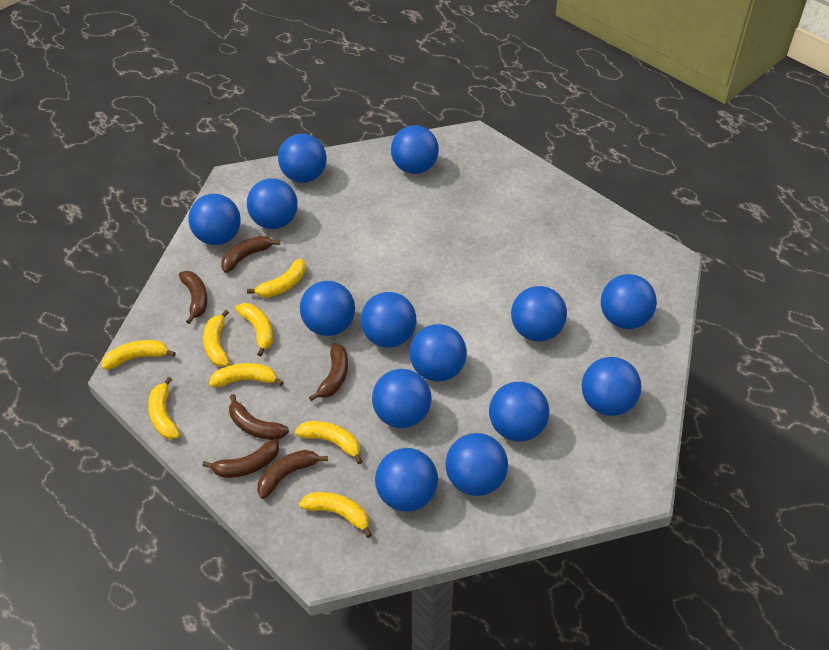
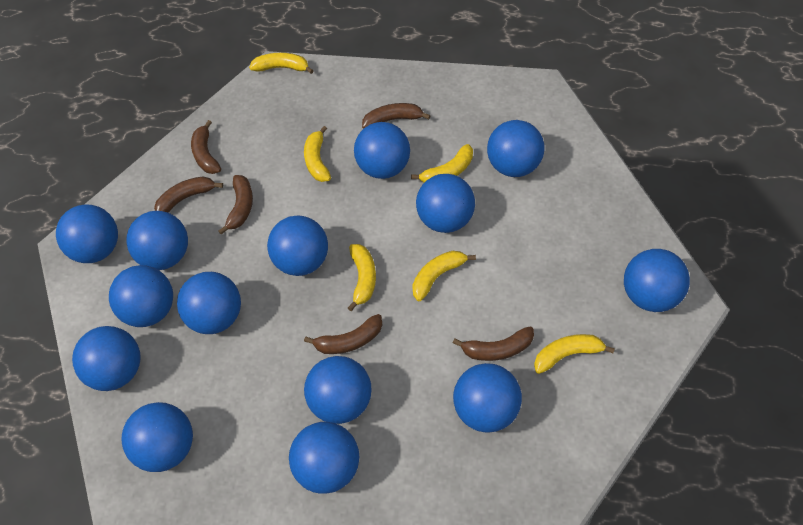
yellow banana: 8 -> 6

